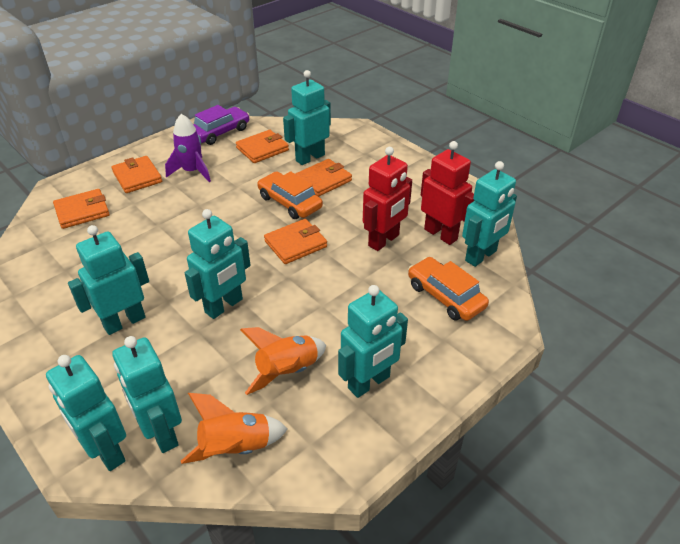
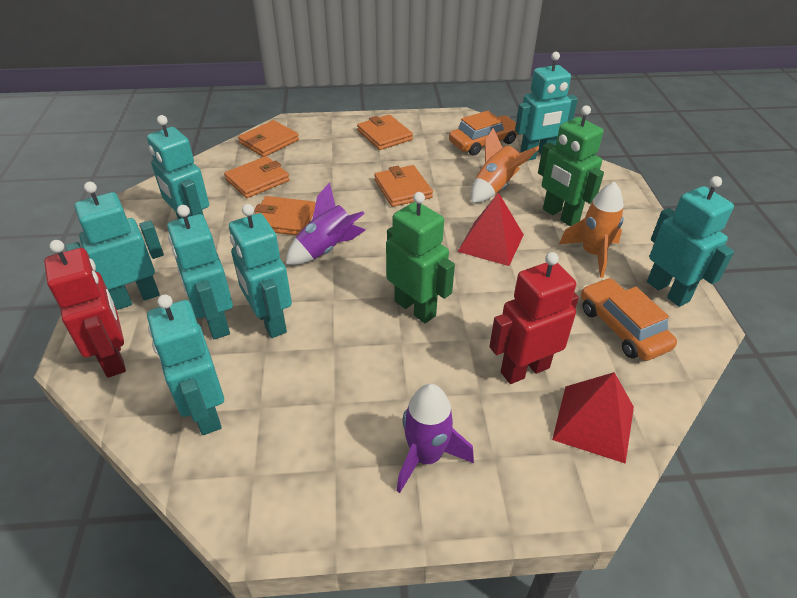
green robot: 0 -> 2
purple car: 1 -> 0
purple rocket: 1 -> 2
red pyramid: 0 -> 2

